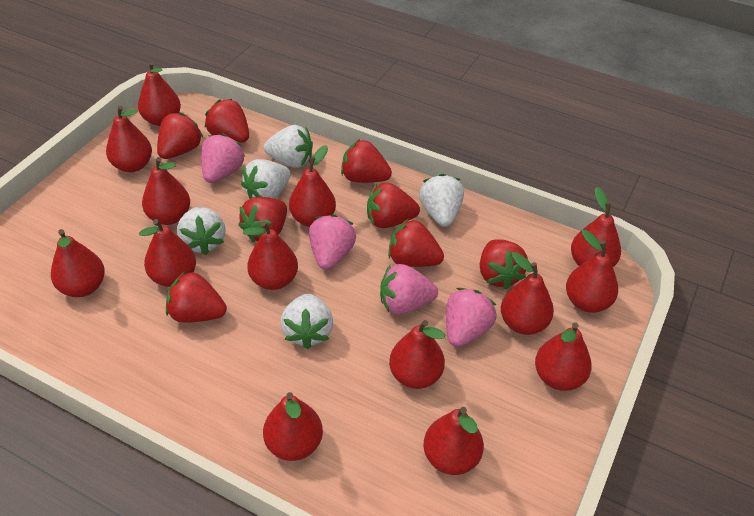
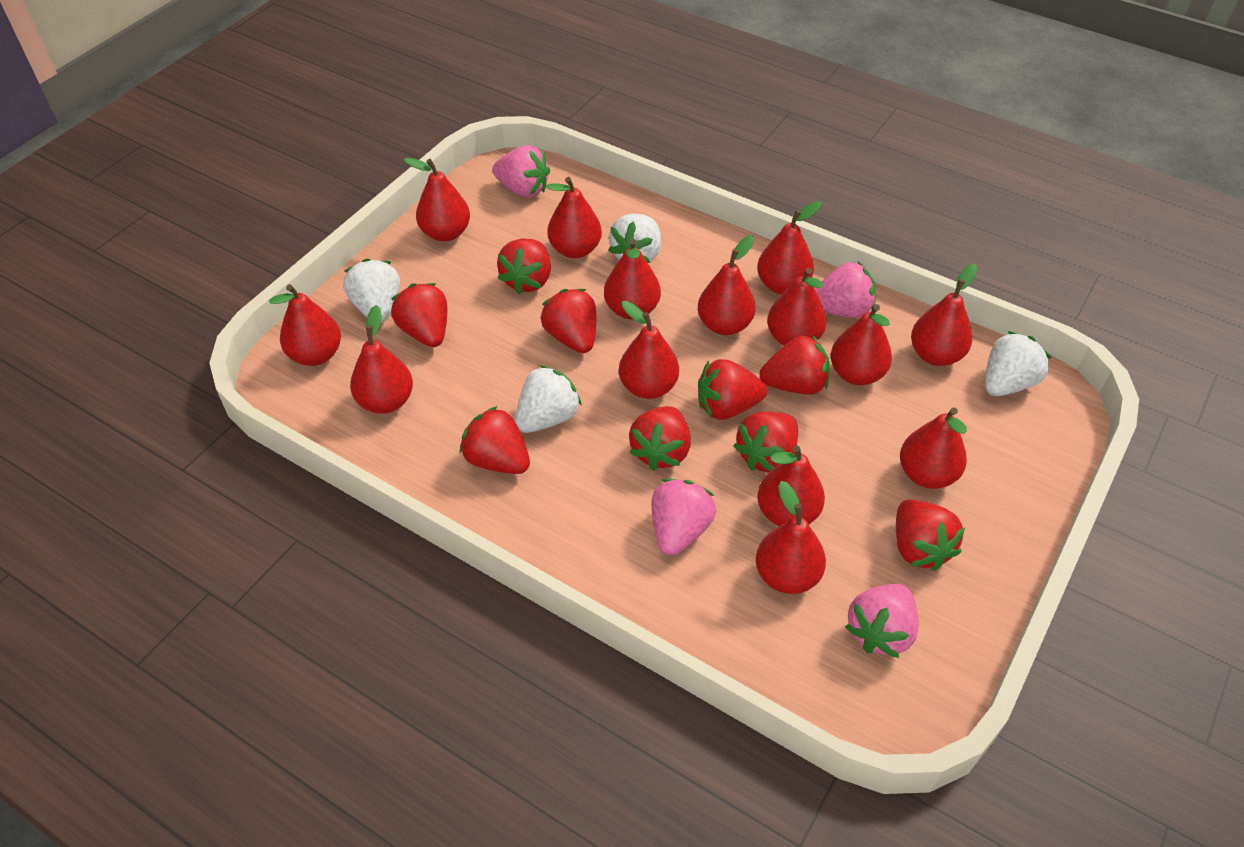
red strawberry: 8 -> 9
white strawberry: 5 -> 4

